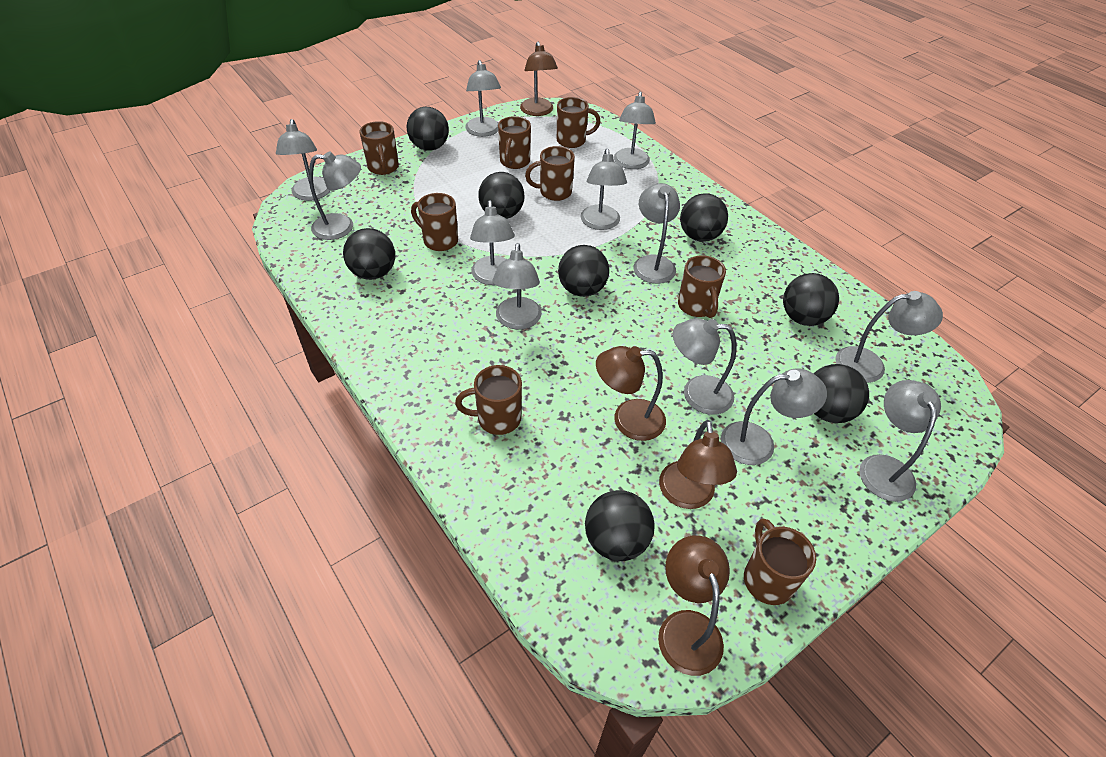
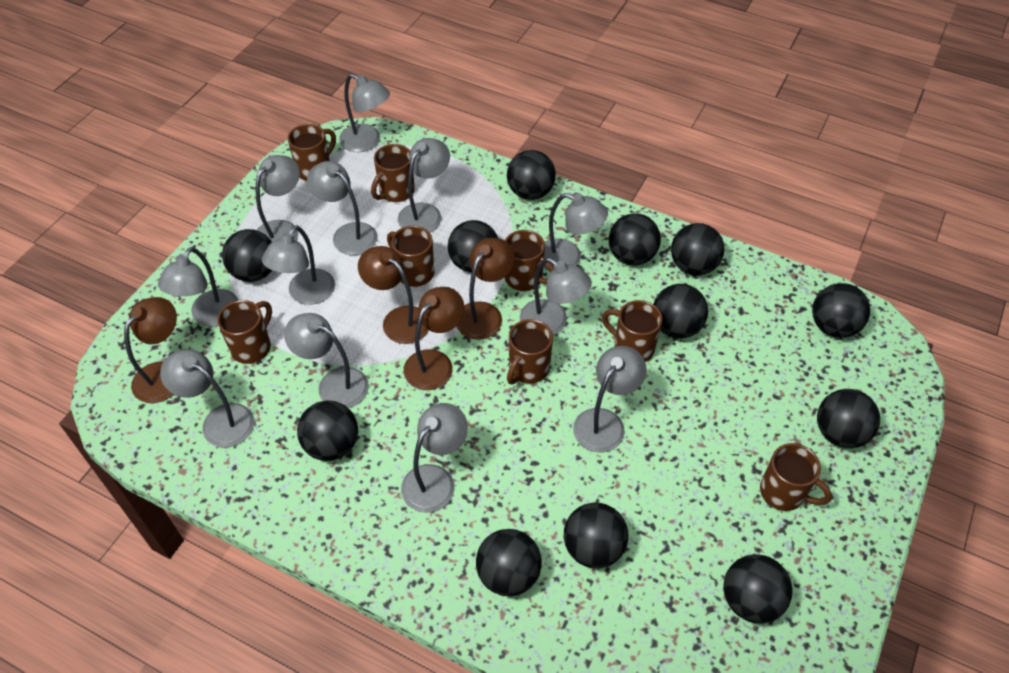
black ball: 8 -> 12

